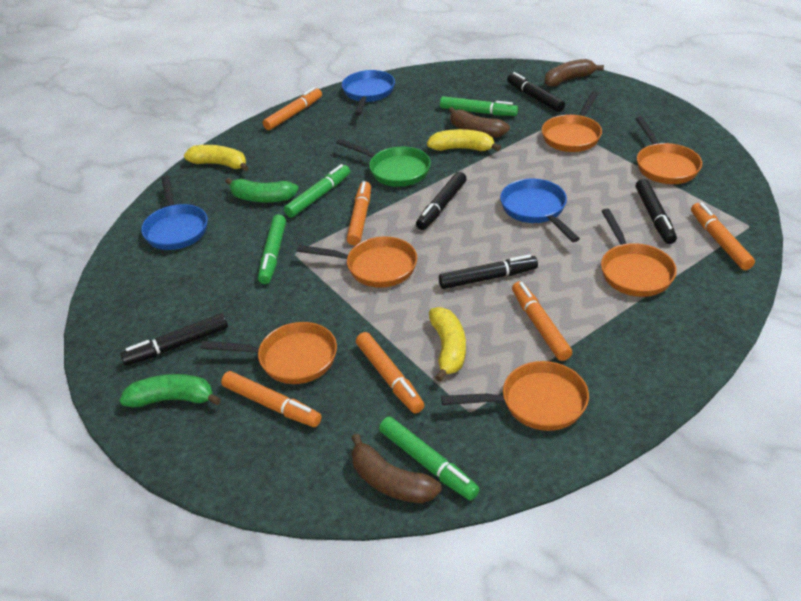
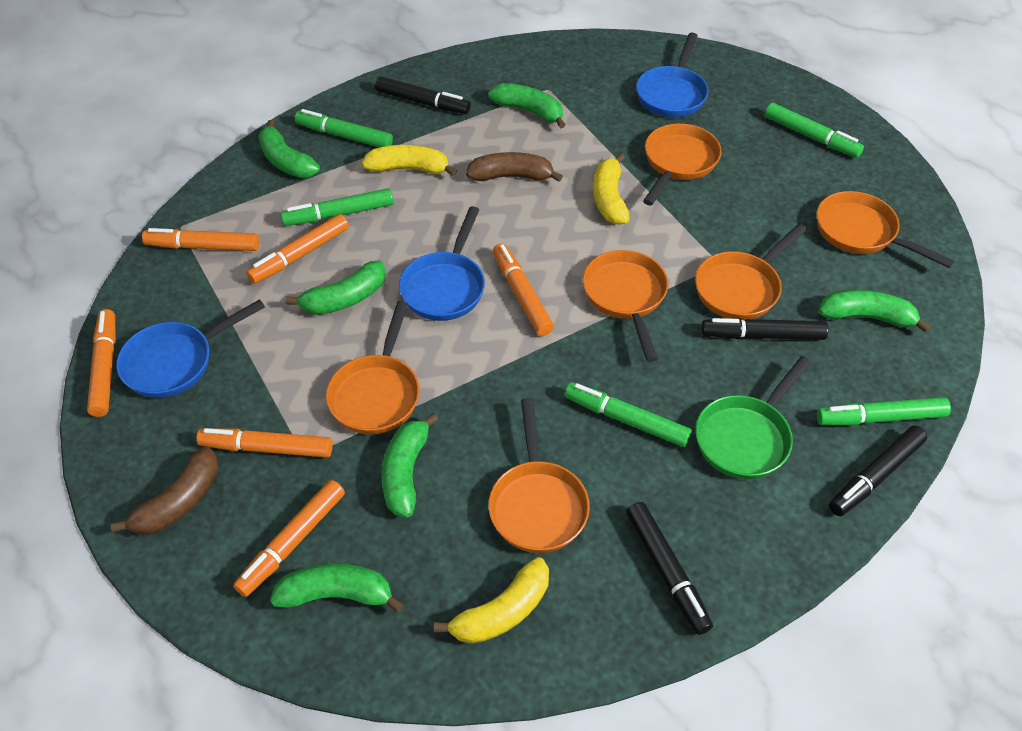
black marker: 5 -> 4
brown banana: 3 -> 2
green banana: 2 -> 6
green marker: 4 -> 5

